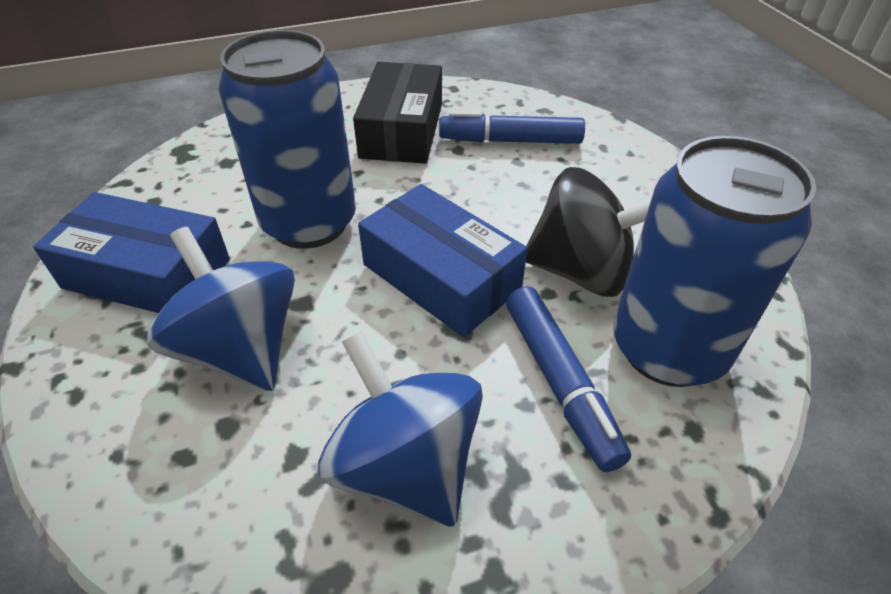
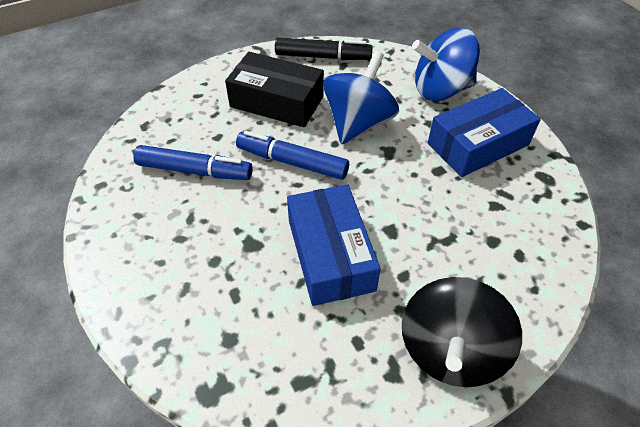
black marker: 0 -> 1
blue can: 2 -> 0

